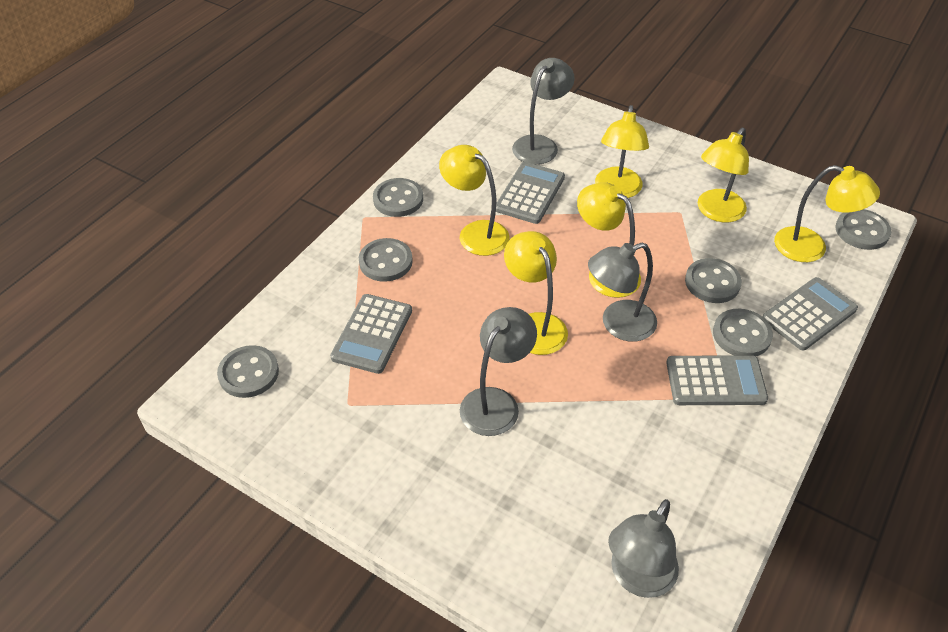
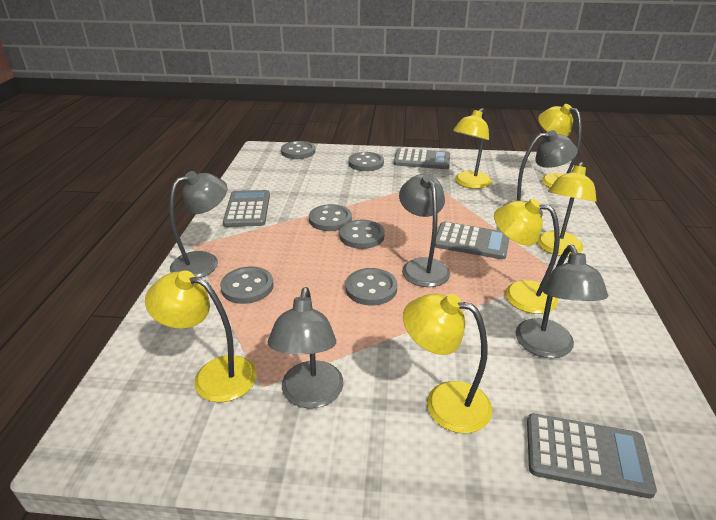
grey lamp: 4 -> 5

